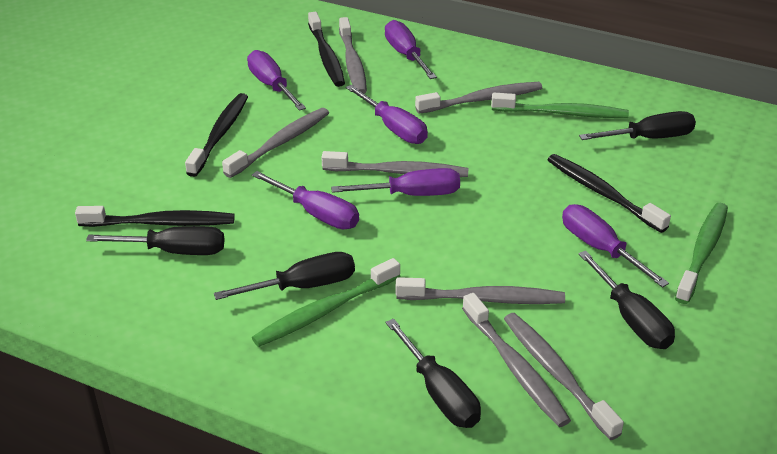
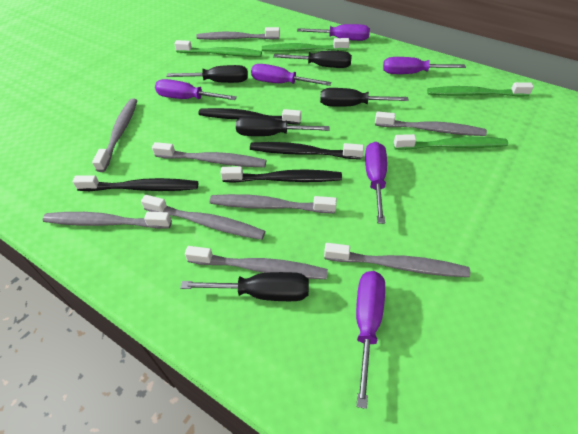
green toothbrush: 3 -> 4
grey toothbrush: 7 -> 9

